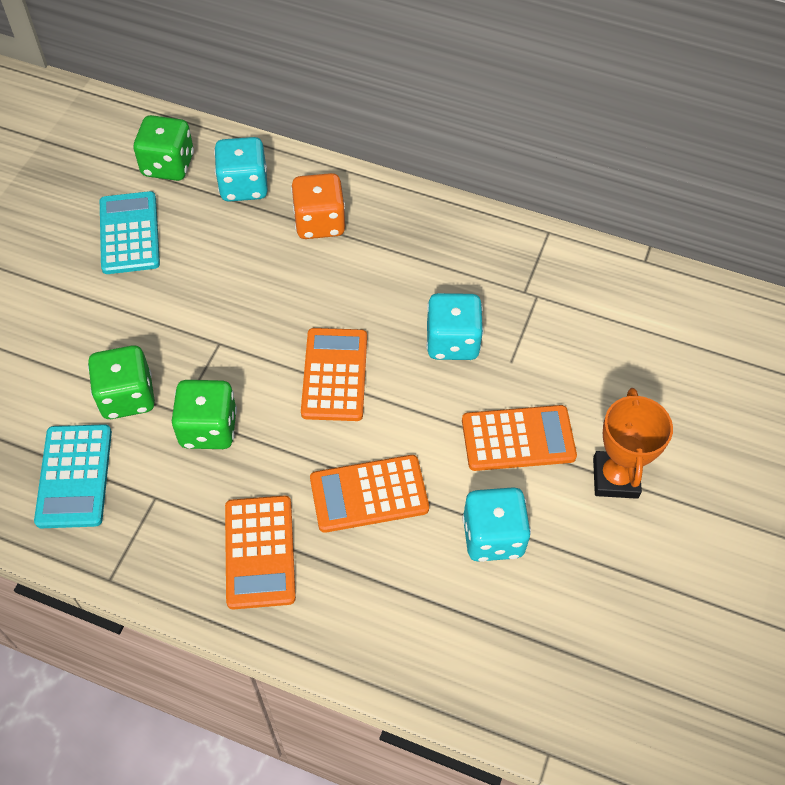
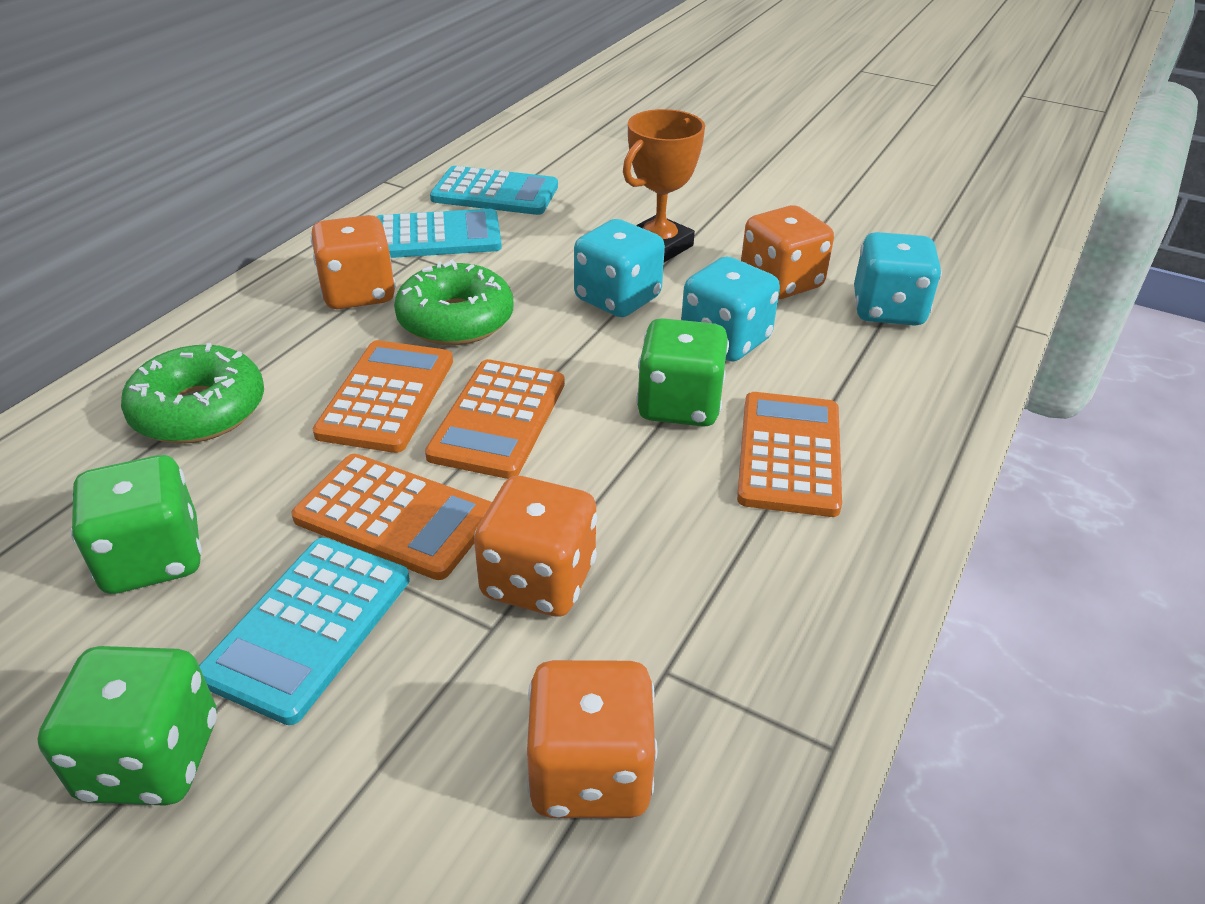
green donut: 0 -> 2
orange dice: 1 -> 4
turquoise calculator: 2 -> 3

